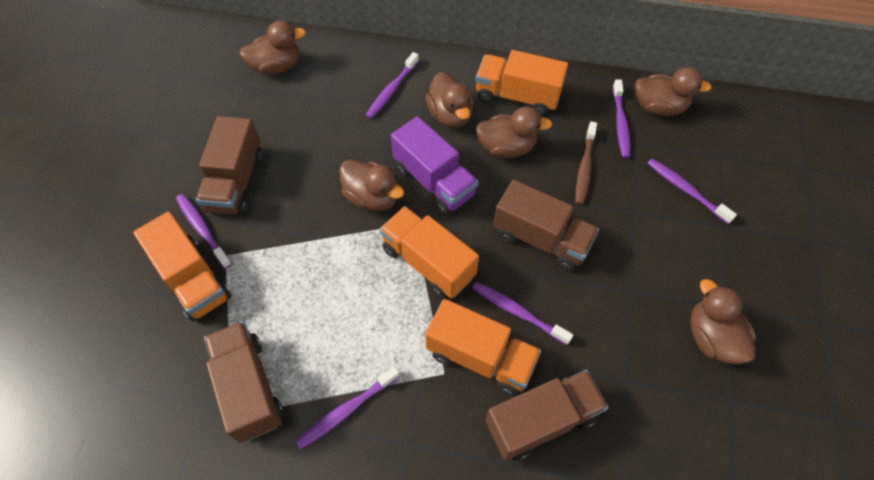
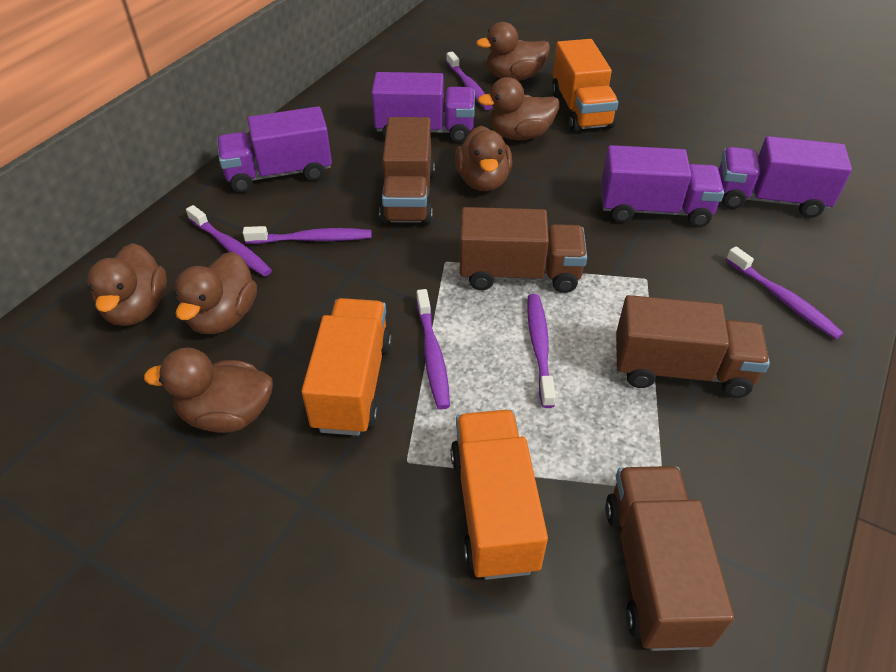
brown toothbrush: 1 -> 0
orange truck: 4 -> 3
purple truck: 1 -> 4

